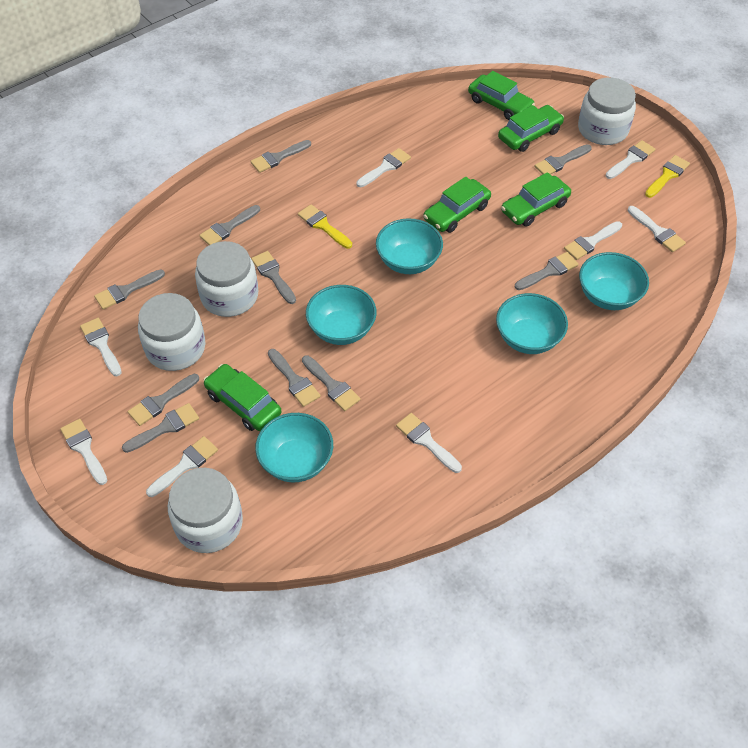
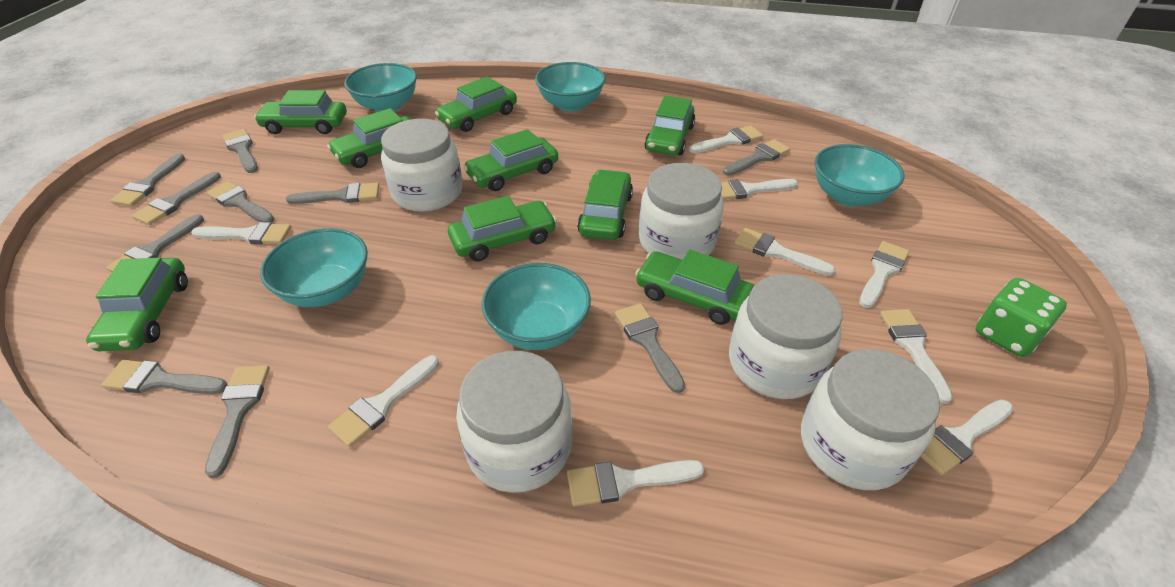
green car: 5 -> 9
green dice: 0 -> 1
white brush: 8 -> 9
white jar: 4 -> 5
yellow brush: 2 -> 0

